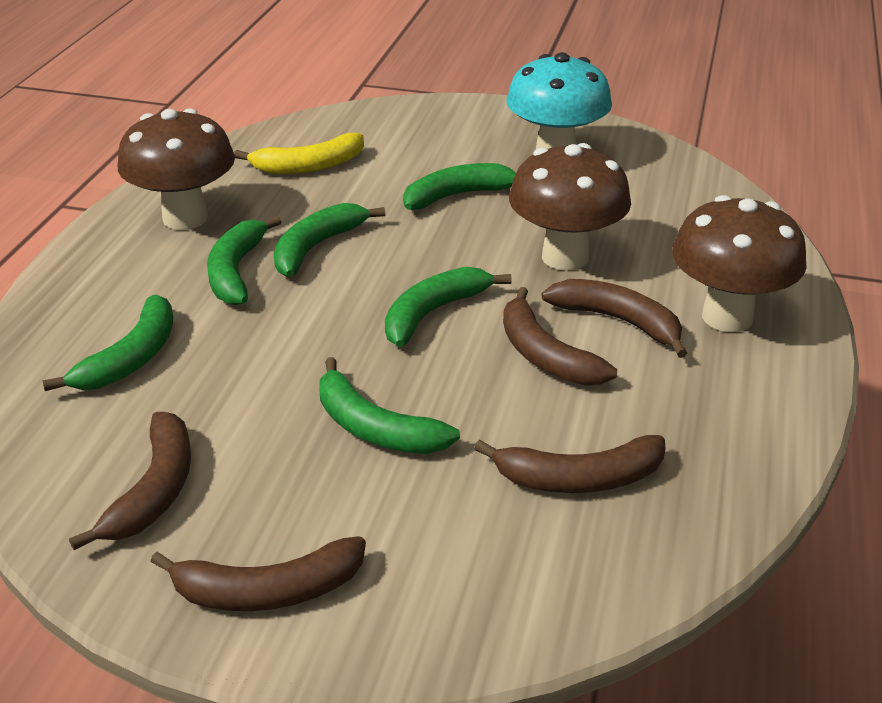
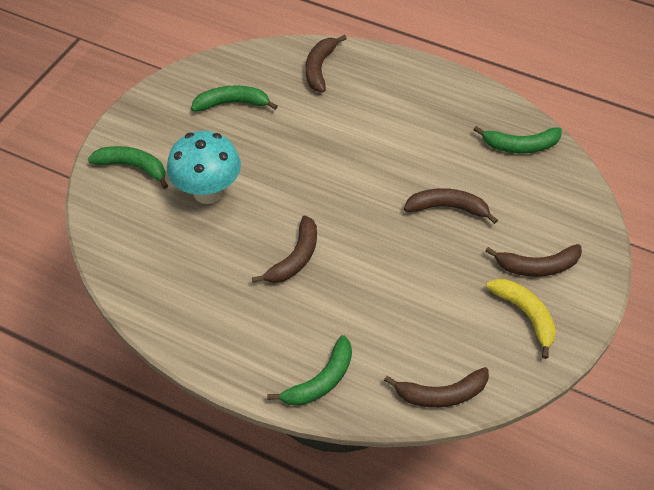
brown mushroom: 3 -> 0
green banana: 6 -> 4

